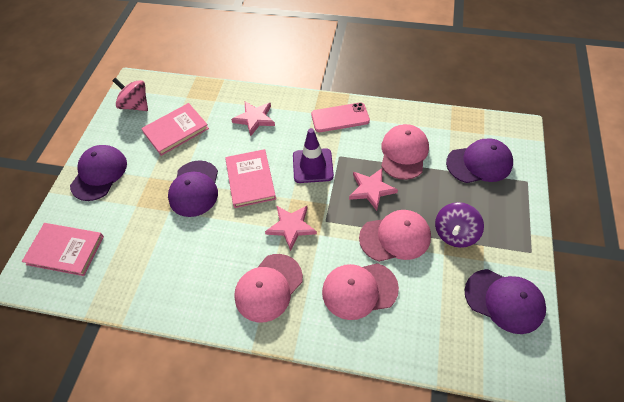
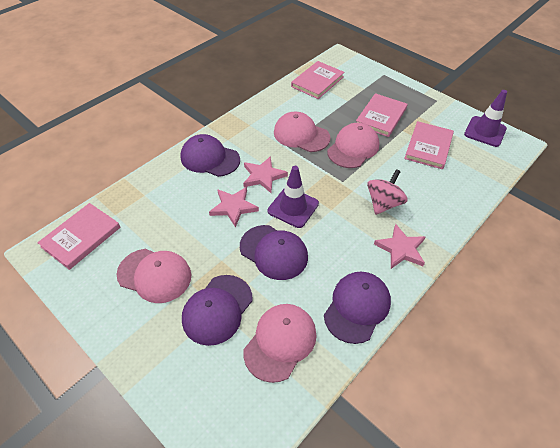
pink book: 3 -> 4
pink phone: 1 -> 0
purple spinning top: 1 -> 0
purple traffic cone: 1 -> 2

